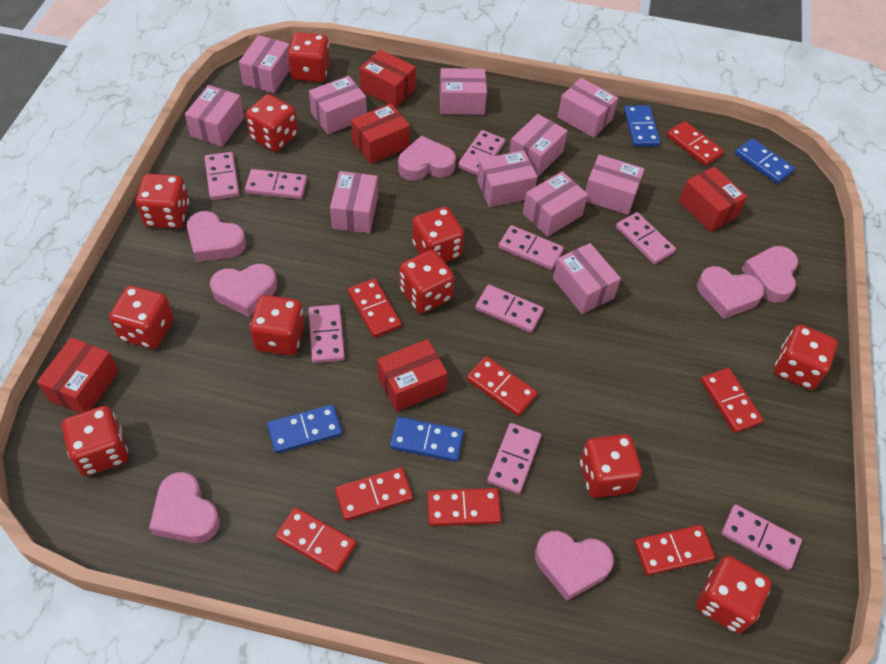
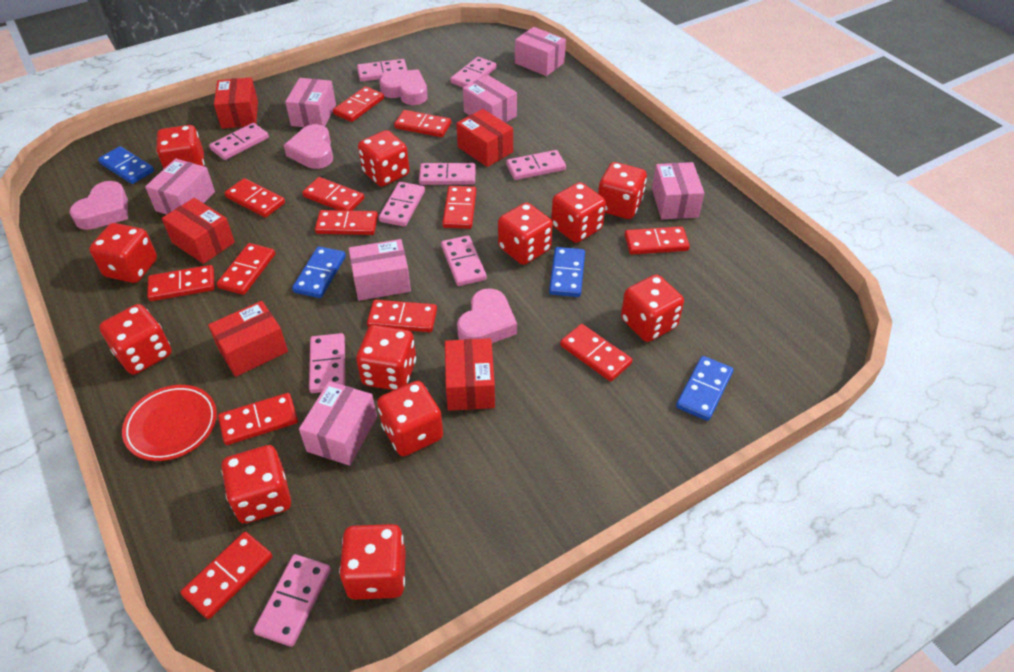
pink box: 11 -> 7
pink heart: 7 -> 4
red dice: 11 -> 12
red domino: 8 -> 13
red plate: 0 -> 1

